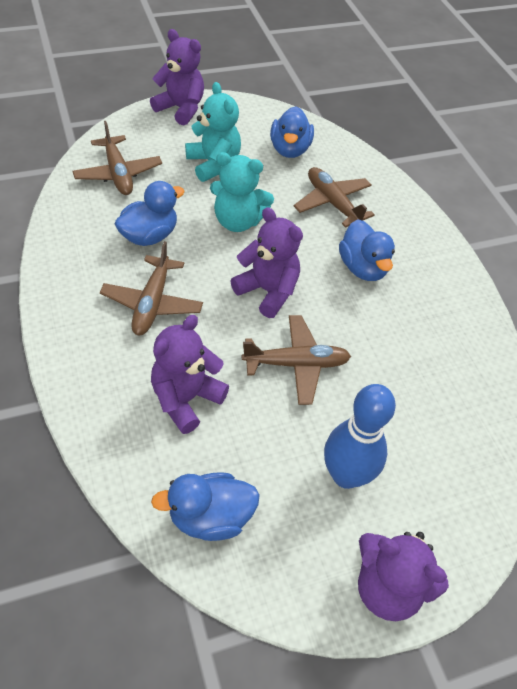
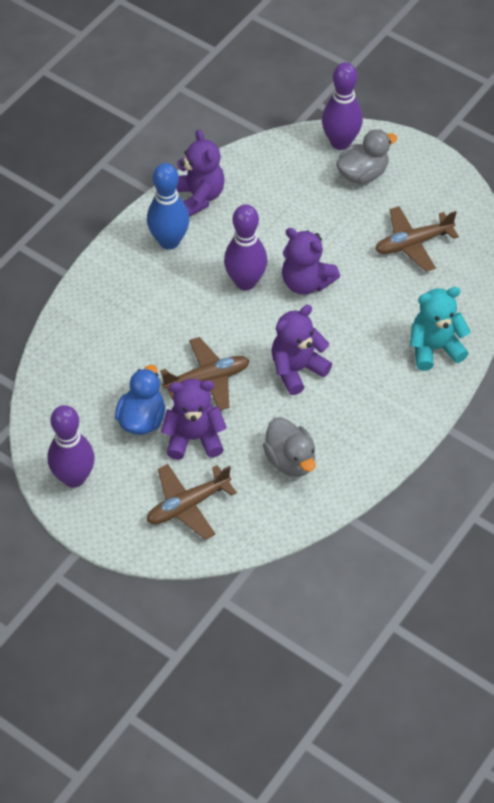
blue duck: 4 -> 1
brown plane: 4 -> 3
grey duck: 0 -> 2
purple bowling pin: 0 -> 3
turquoise teddy bear: 2 -> 1

